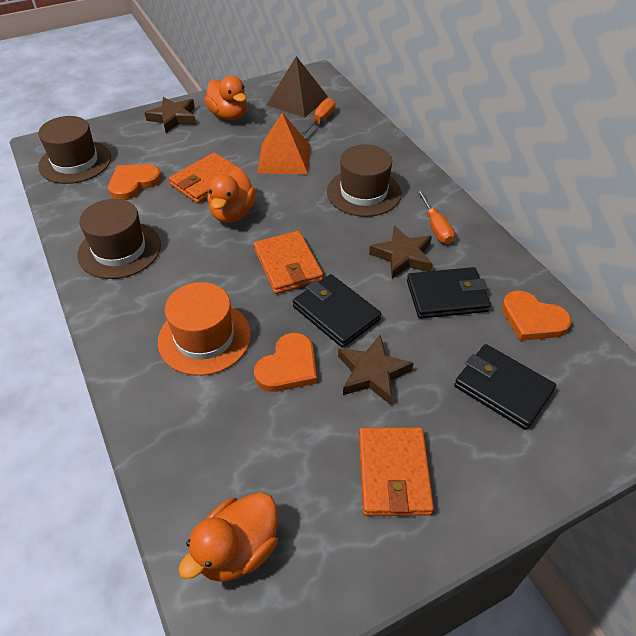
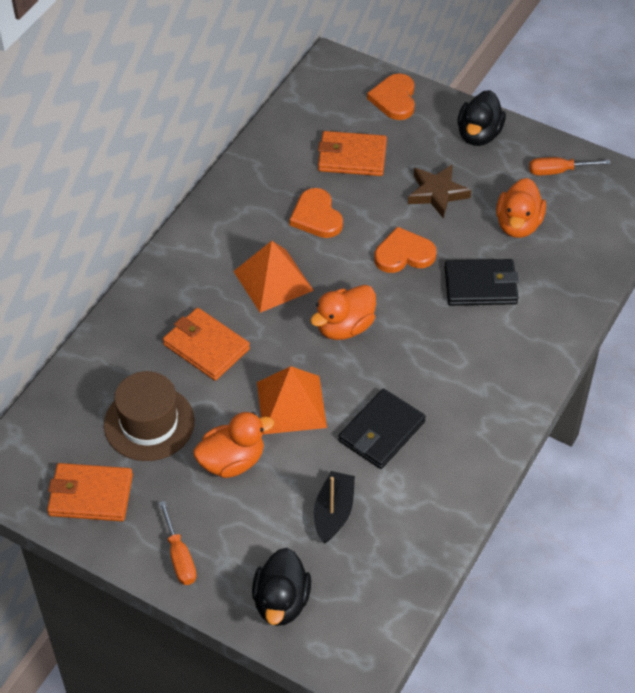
black boat: 0 -> 1
black duck: 0 -> 2
black wallet: 3 -> 2
brown hat: 3 -> 1
brown pyramid: 1 -> 0
brown star: 3 -> 1
orange hat: 1 -> 0
orange pyramid: 1 -> 2

